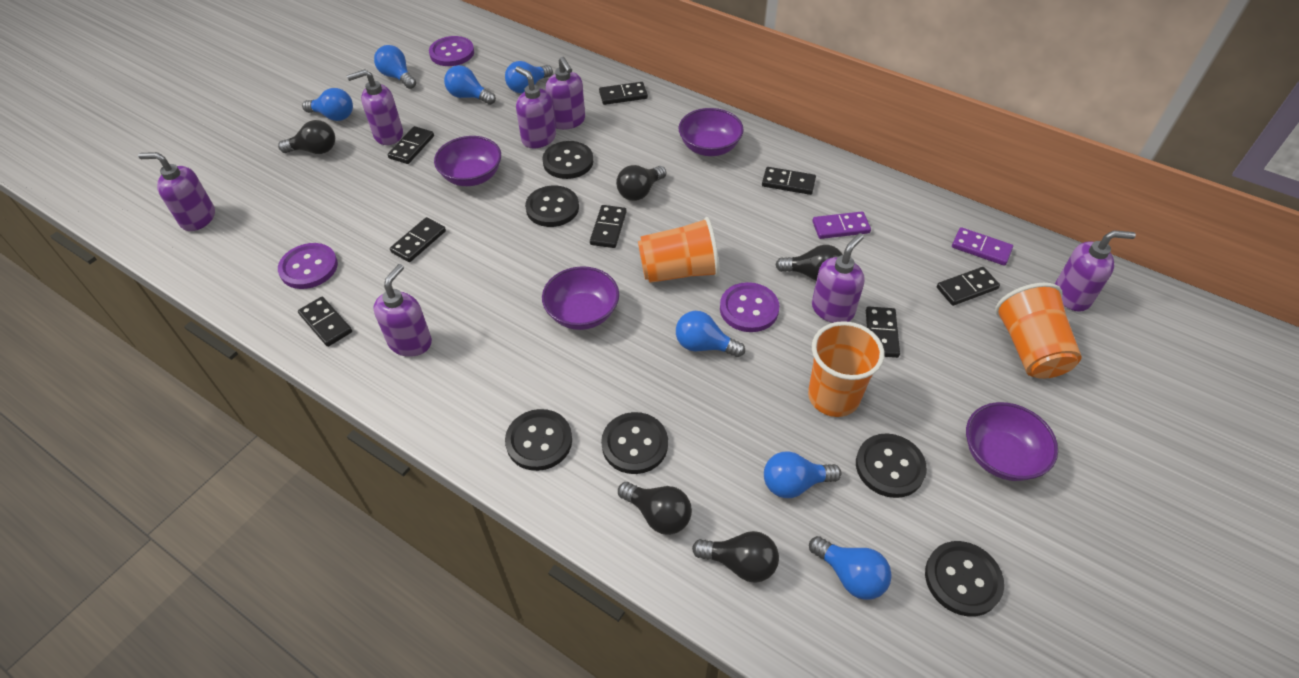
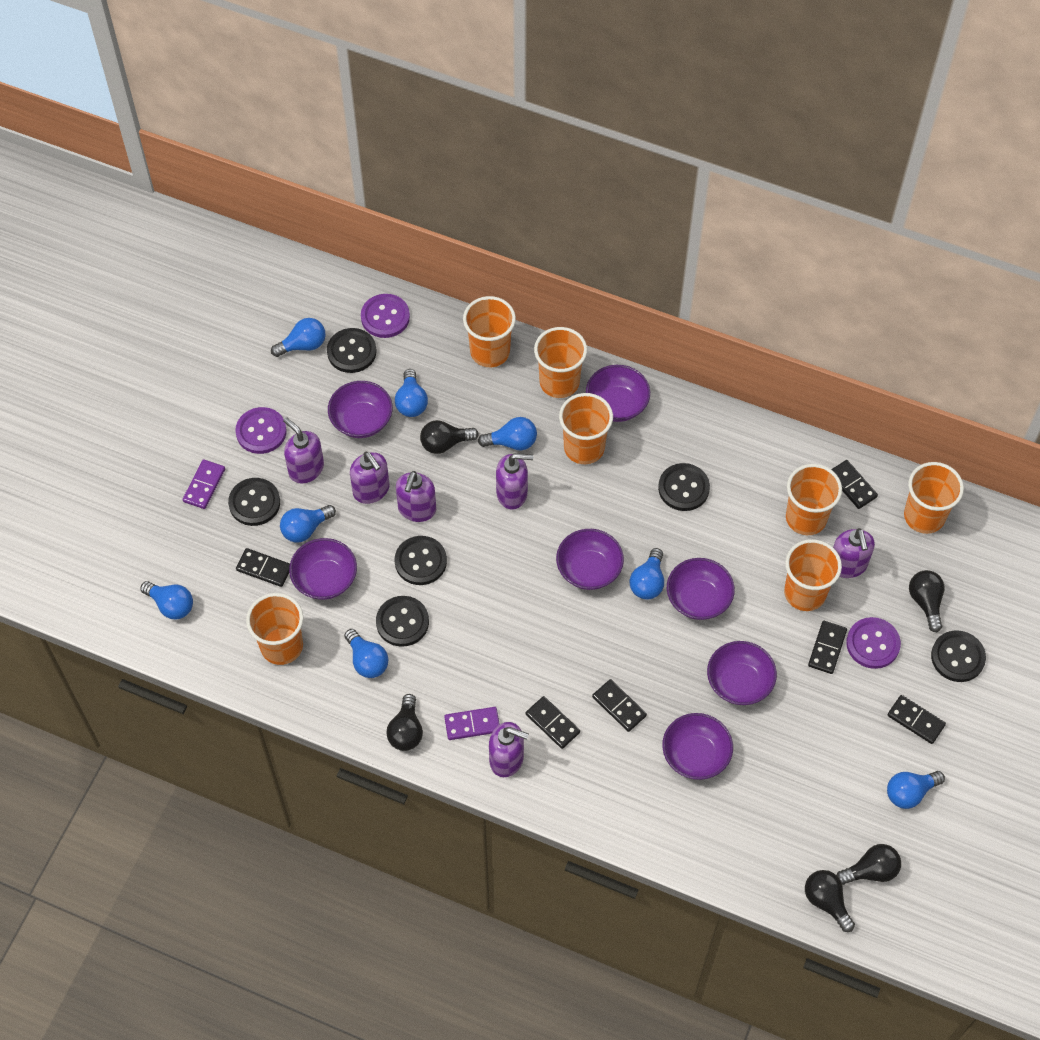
black domino: 8 -> 6
blue light bulb: 7 -> 8
orange cup: 3 -> 7
purple bowl: 4 -> 7
purple soap dispenser: 7 -> 6

